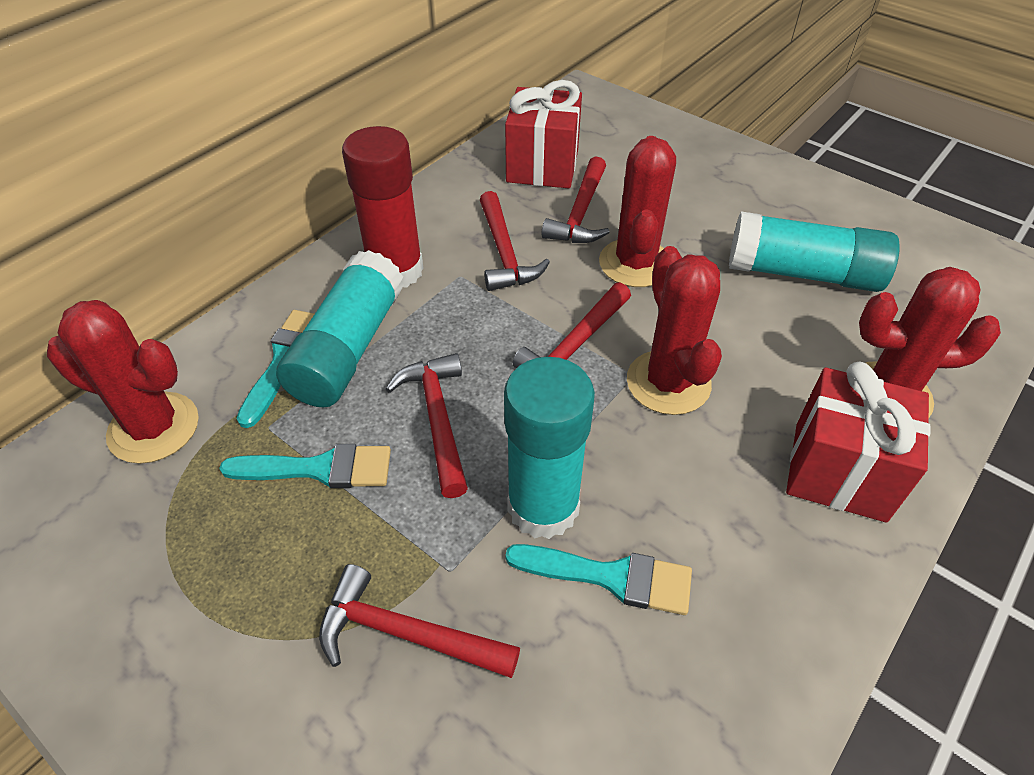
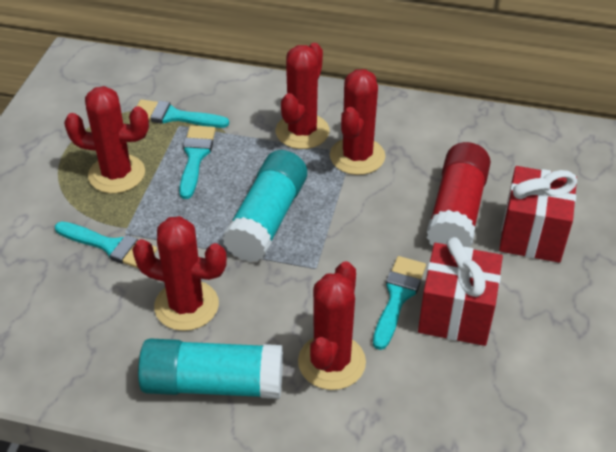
red cactus: 4 -> 5
red hammer: 5 -> 0
turquoise brush: 3 -> 4
turquoise glue stick: 3 -> 2

